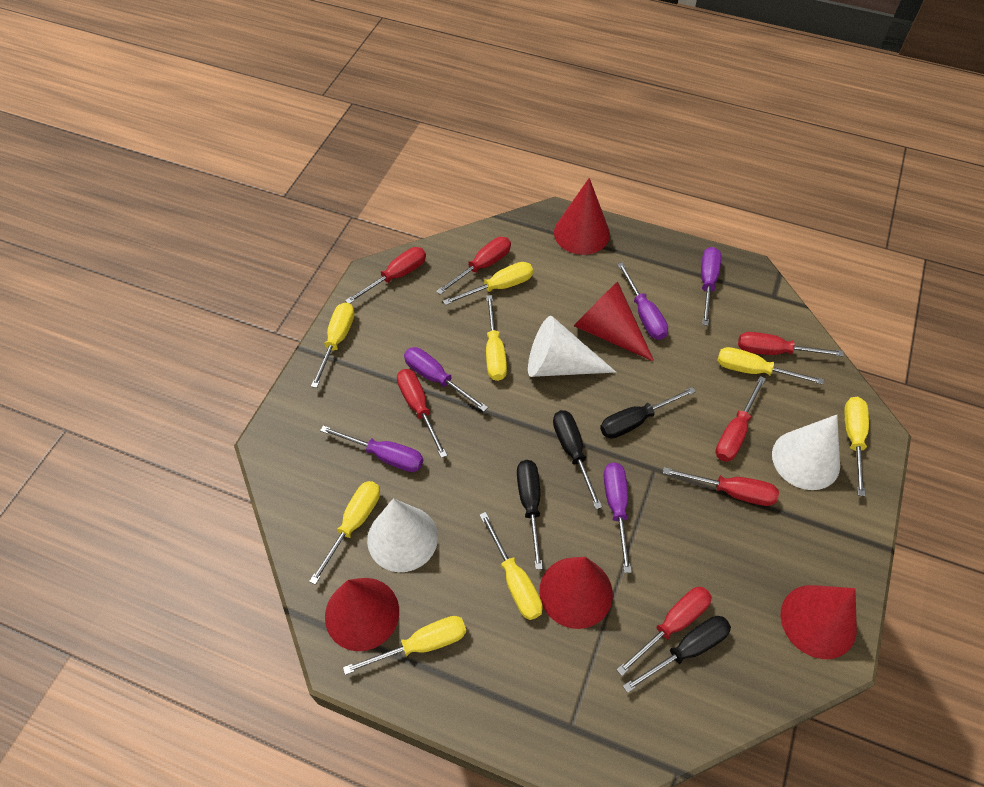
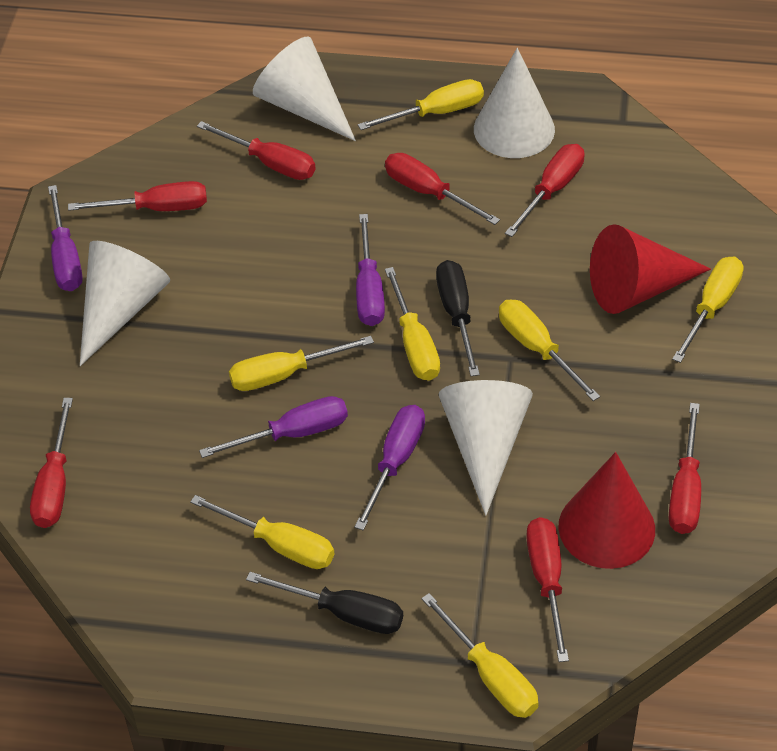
black screwdriver: 4 -> 2
purple screwdriver: 5 -> 4
red cone: 5 -> 2
white cone: 3 -> 4
yellow screwdriver: 8 -> 7

